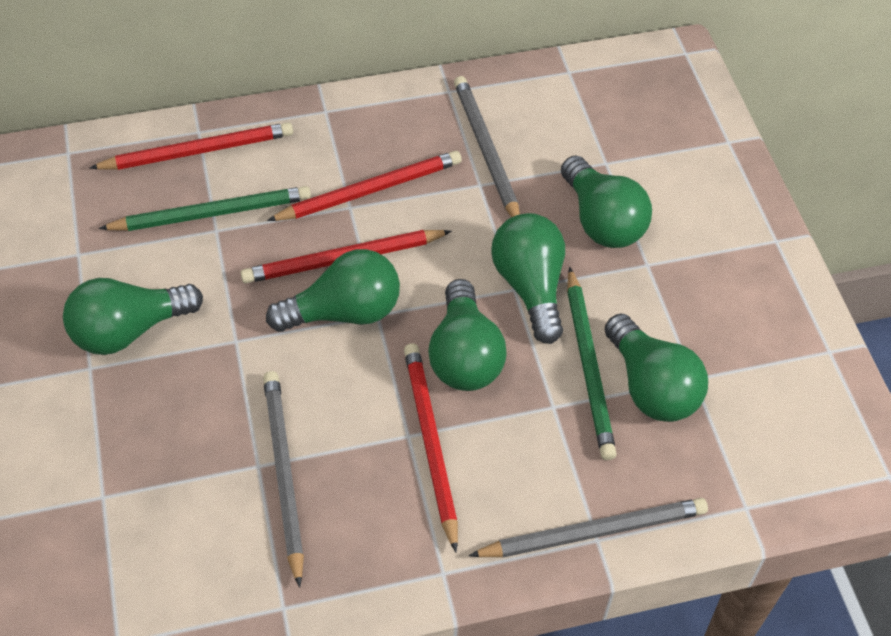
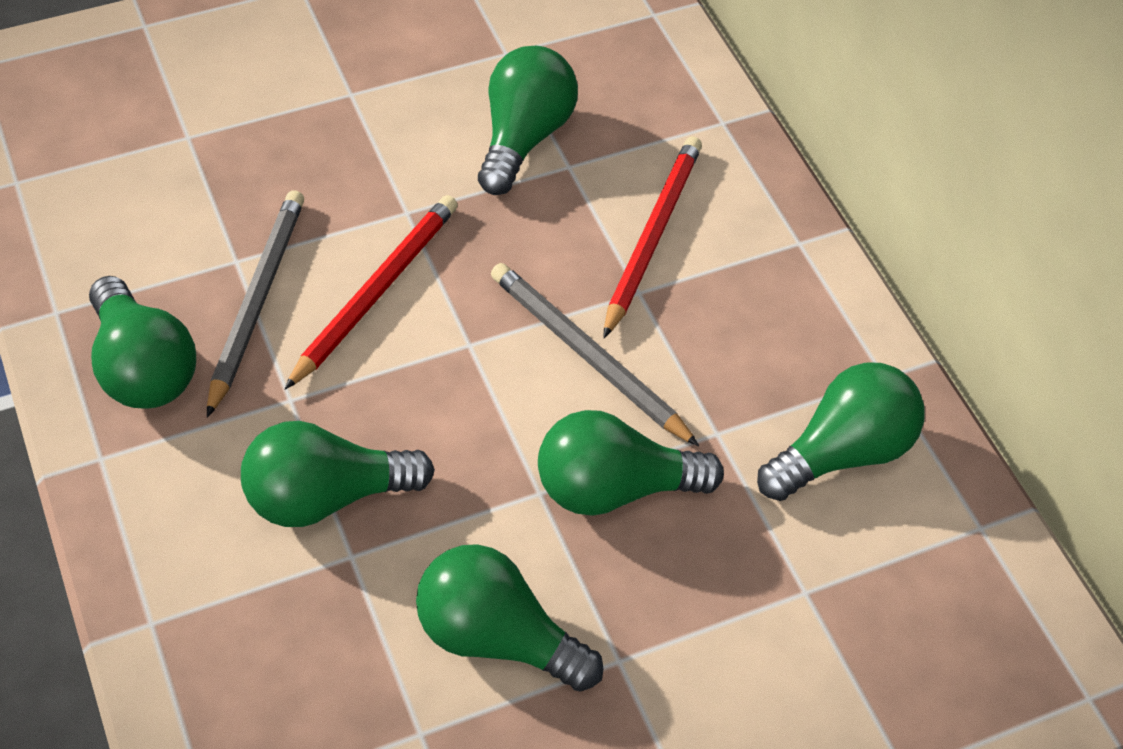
green pencil: 2 -> 0
grey pencil: 3 -> 2
red pencil: 4 -> 2

